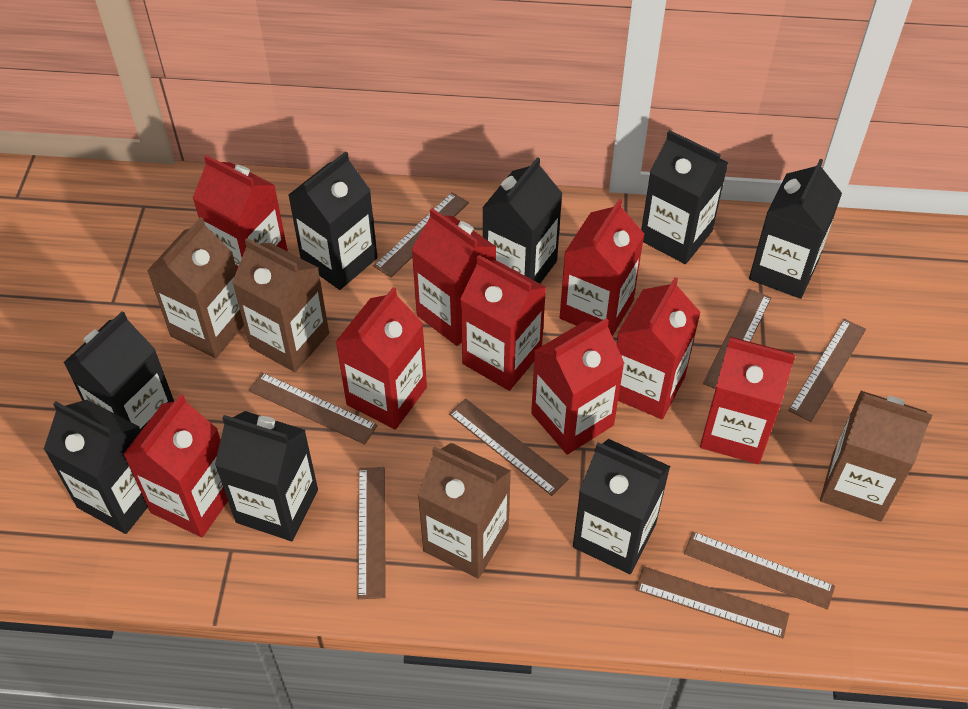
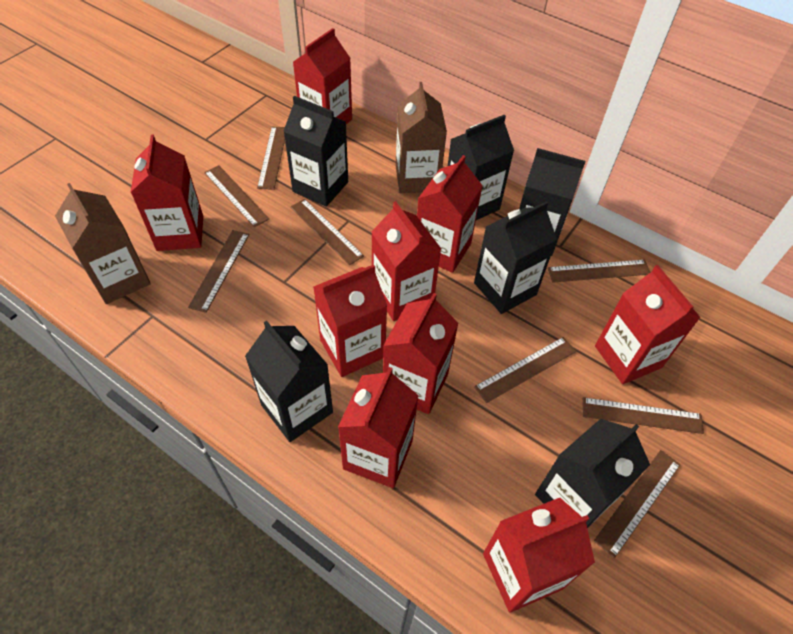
black carton: 8 -> 6
brown carton: 4 -> 2

